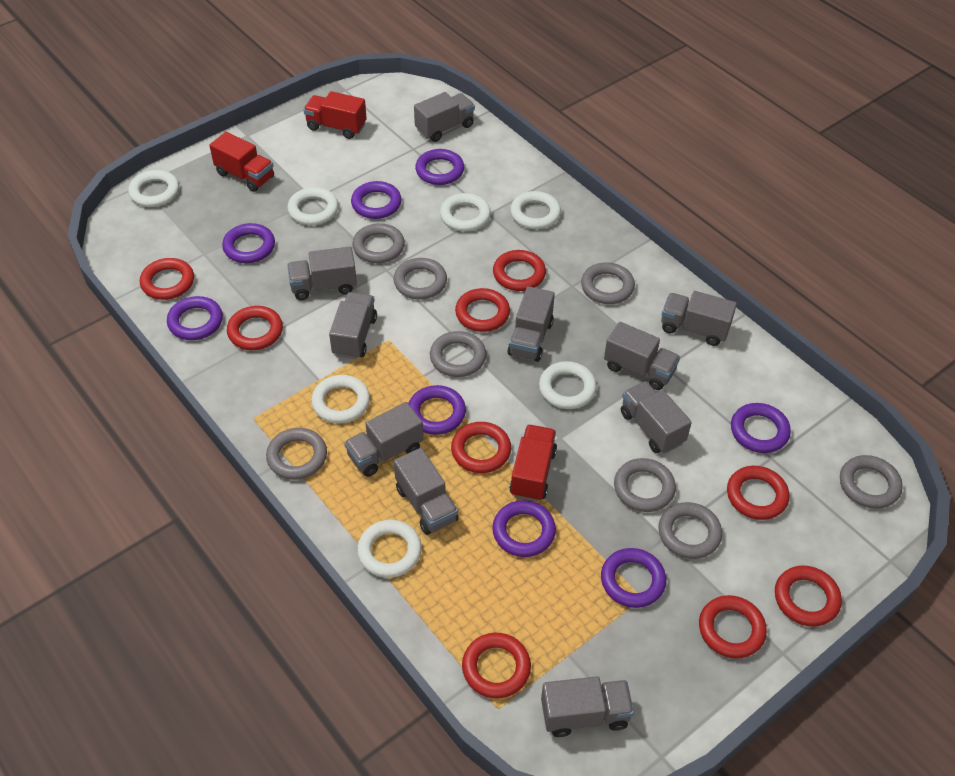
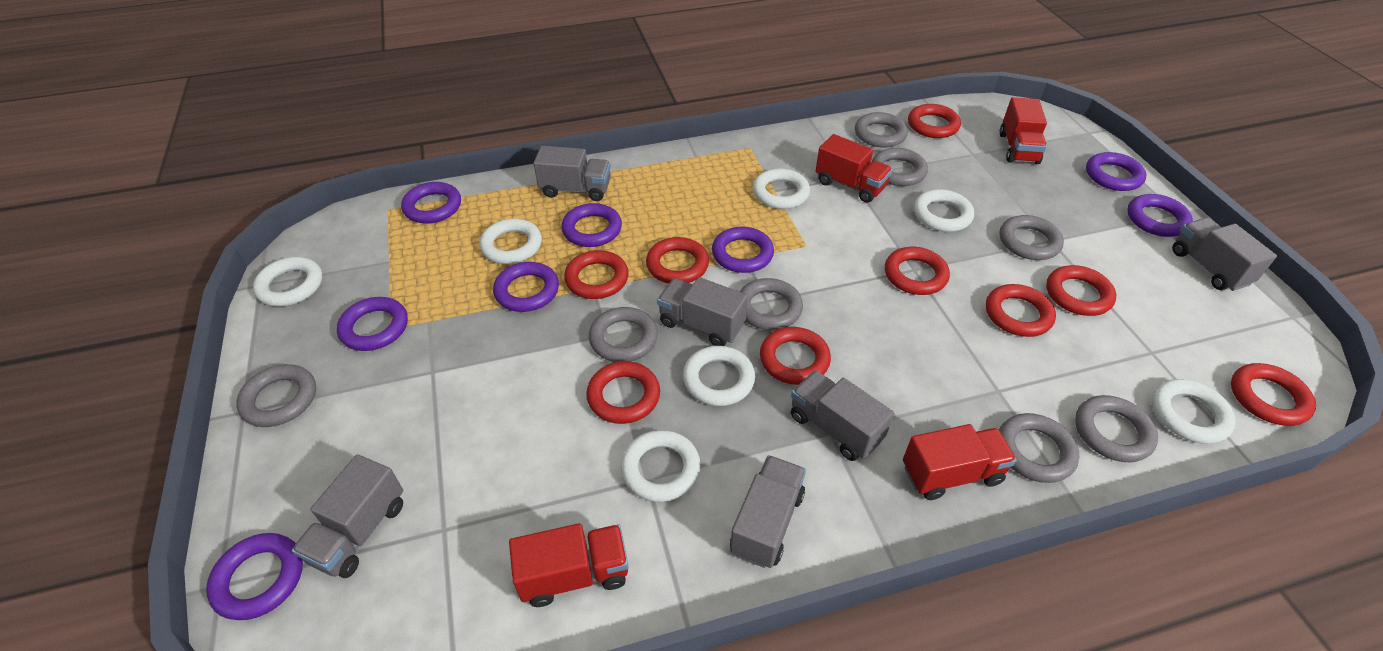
grey truck: 10 -> 6
red truck: 3 -> 4

